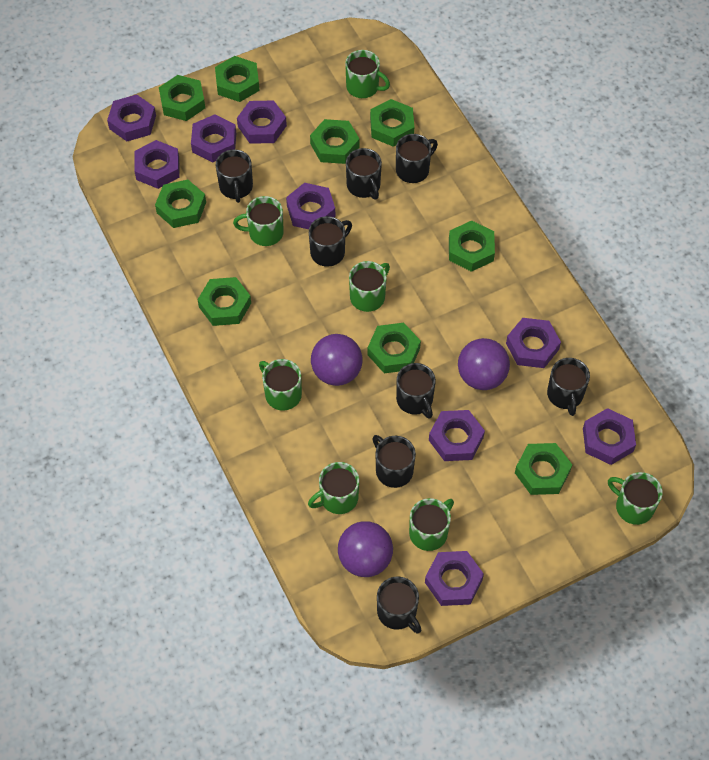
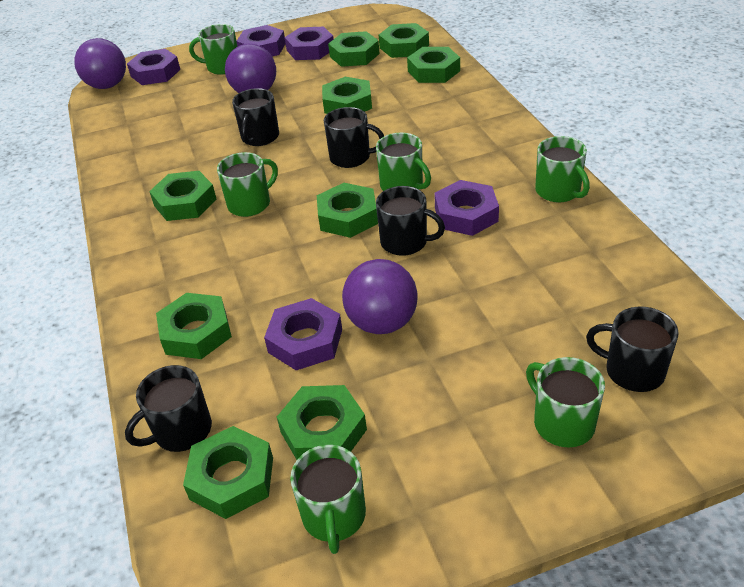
black mug: 8 -> 5
green mug: 7 -> 6
purple nut: 9 -> 5

